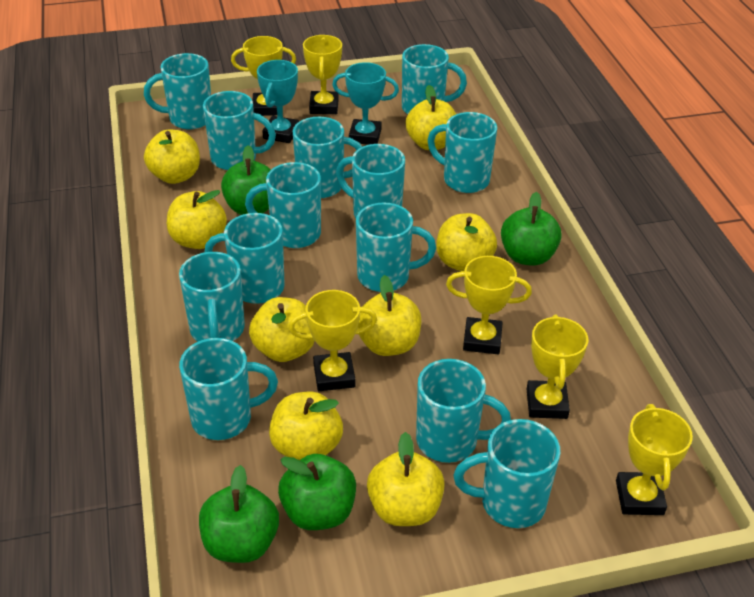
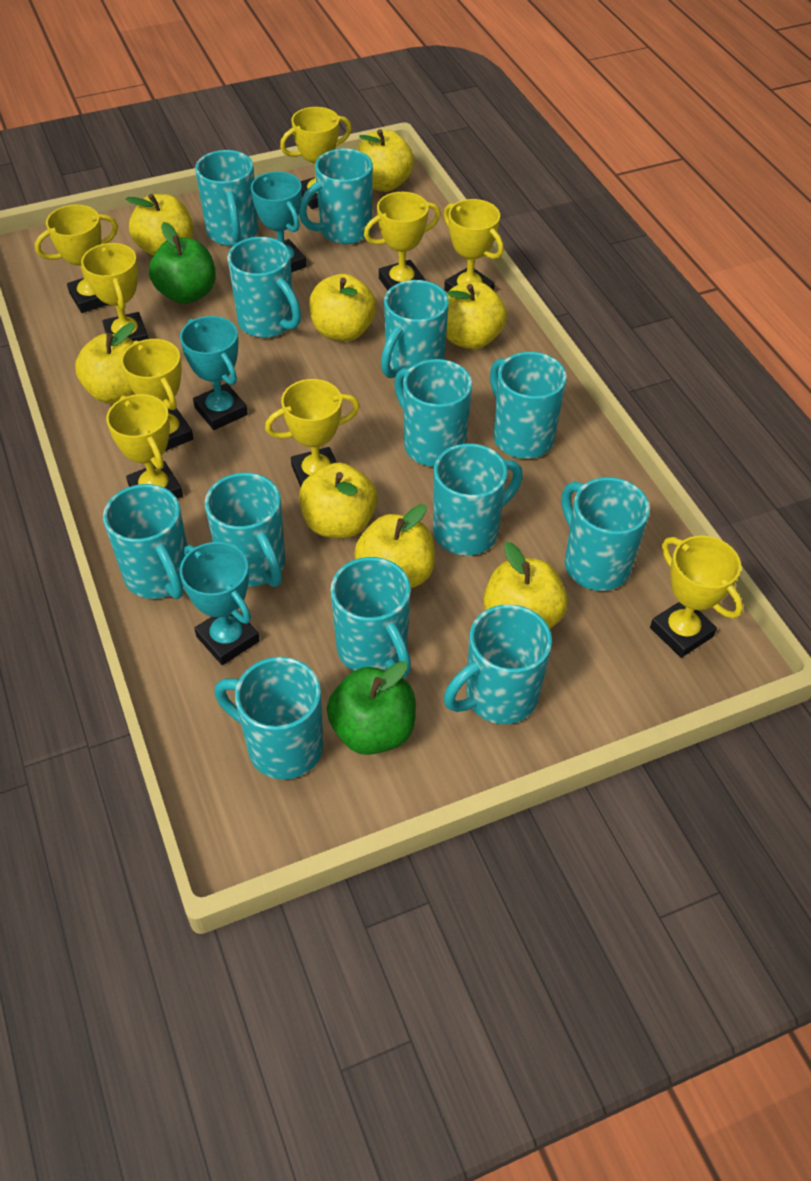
green apple: 4 -> 2
turquoise trophy: 2 -> 3
yellow trophy: 6 -> 9

